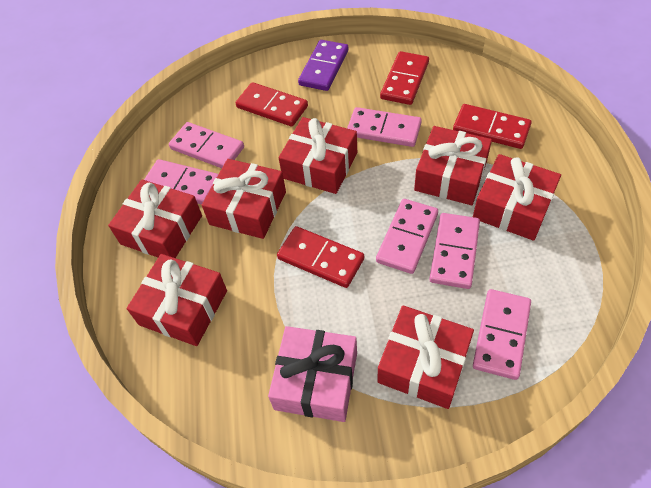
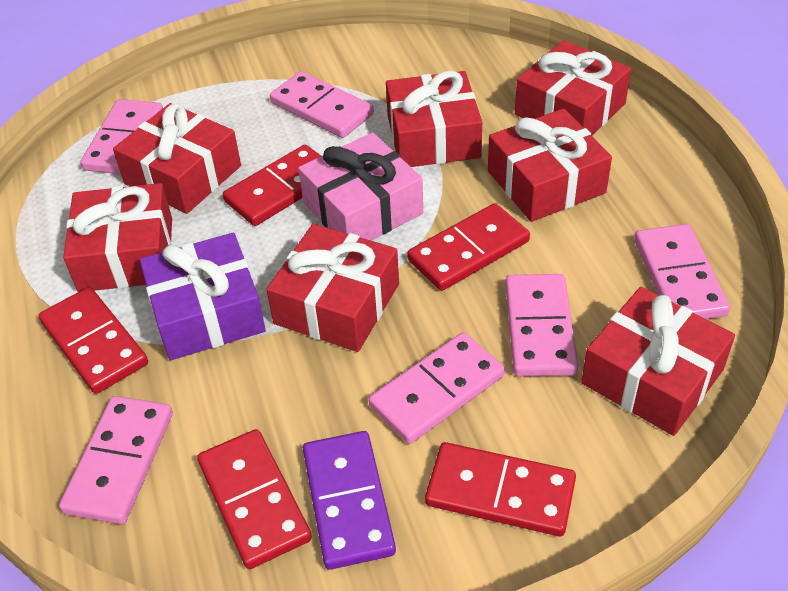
purple gift: 0 -> 1
red domino: 4 -> 5

